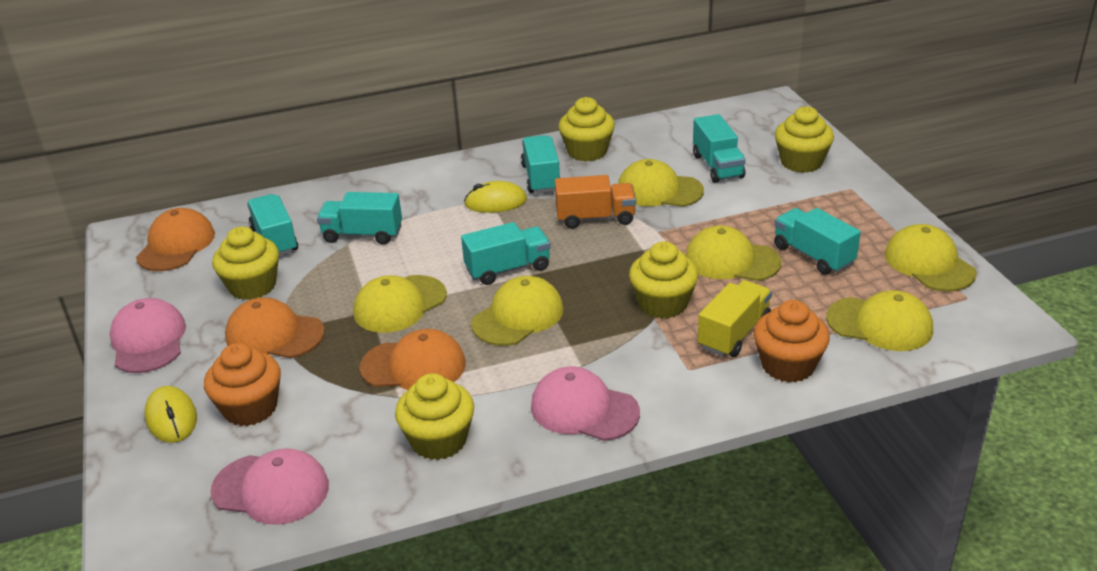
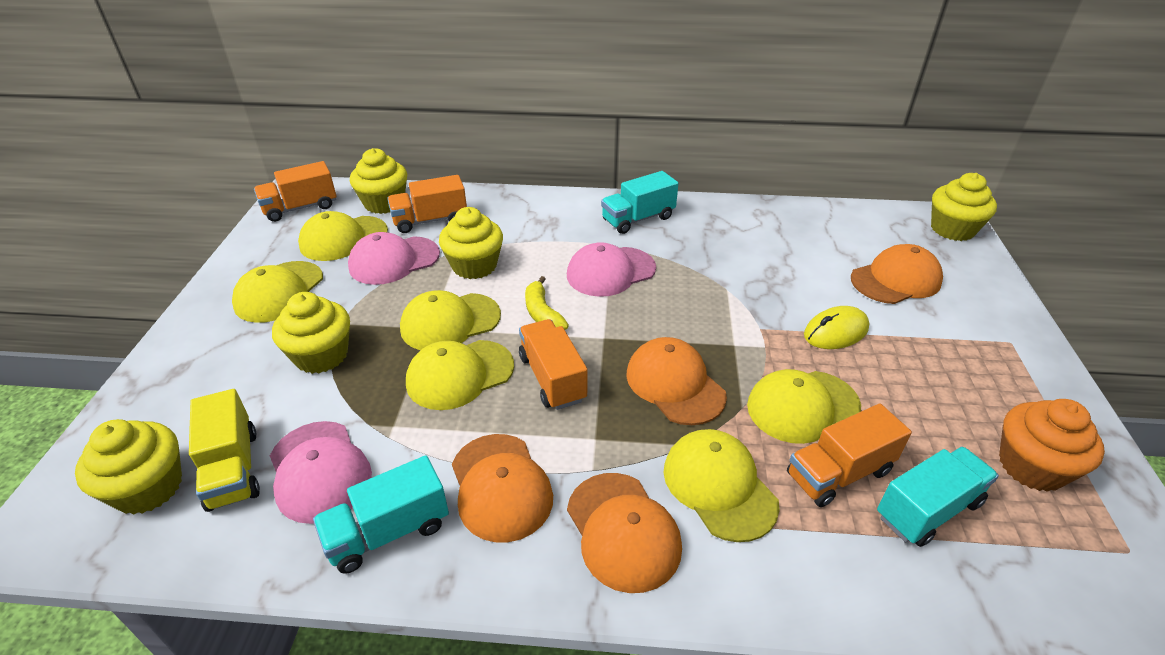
orange cap: 3 -> 4
orange cupcake: 2 -> 1
orange truck: 1 -> 4
turquoise truck: 6 -> 3
yellow banana: 0 -> 1
yellow mouse: 2 -> 1

